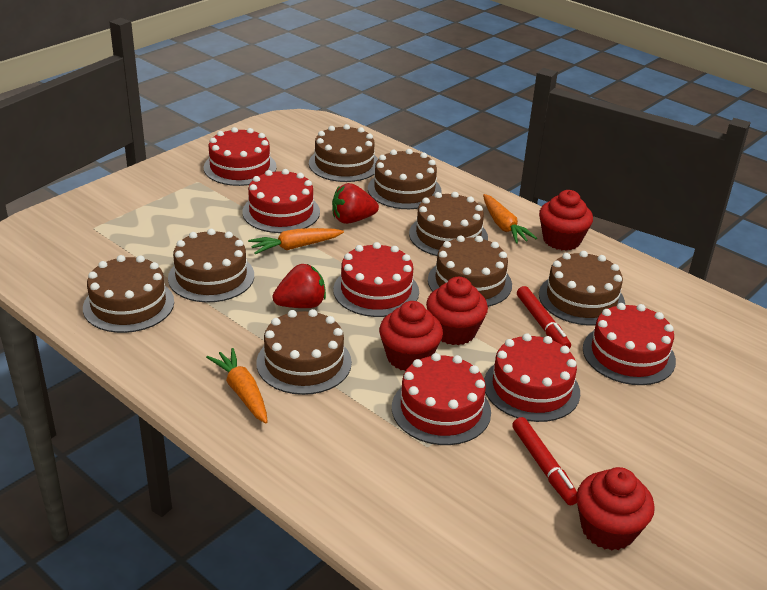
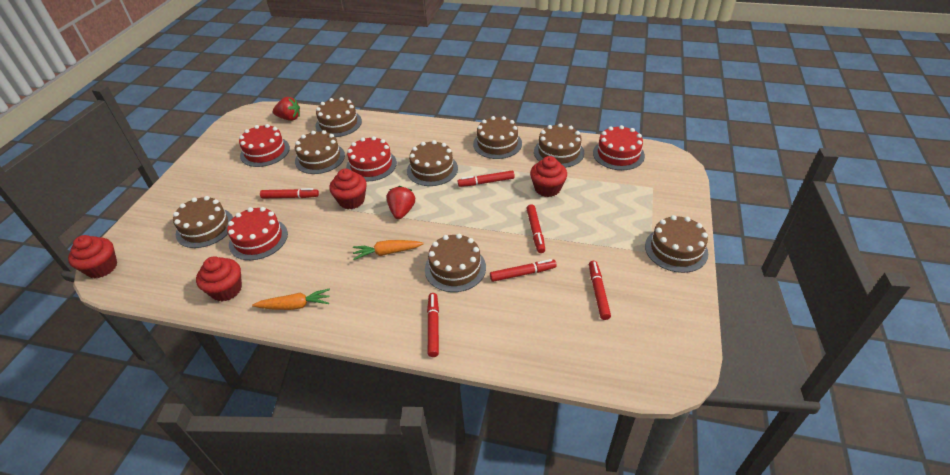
orange carrot: 3 -> 2
red cake: 6 -> 4
red marker: 2 -> 6

